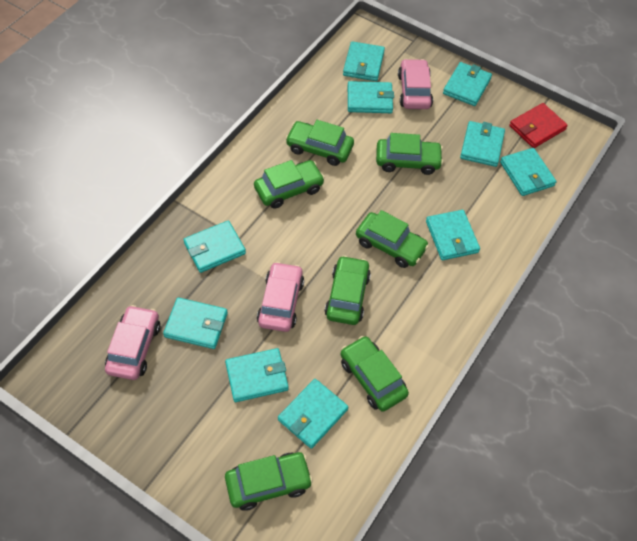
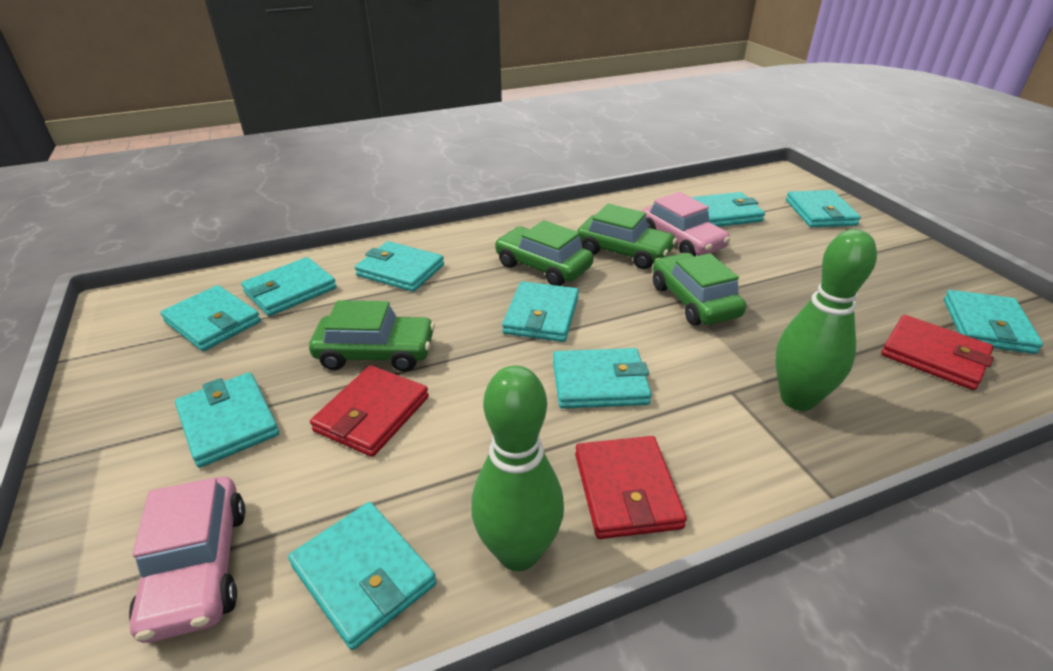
green bowling pin: 0 -> 2
green car: 7 -> 4
pink car: 3 -> 2
red wallet: 1 -> 3

